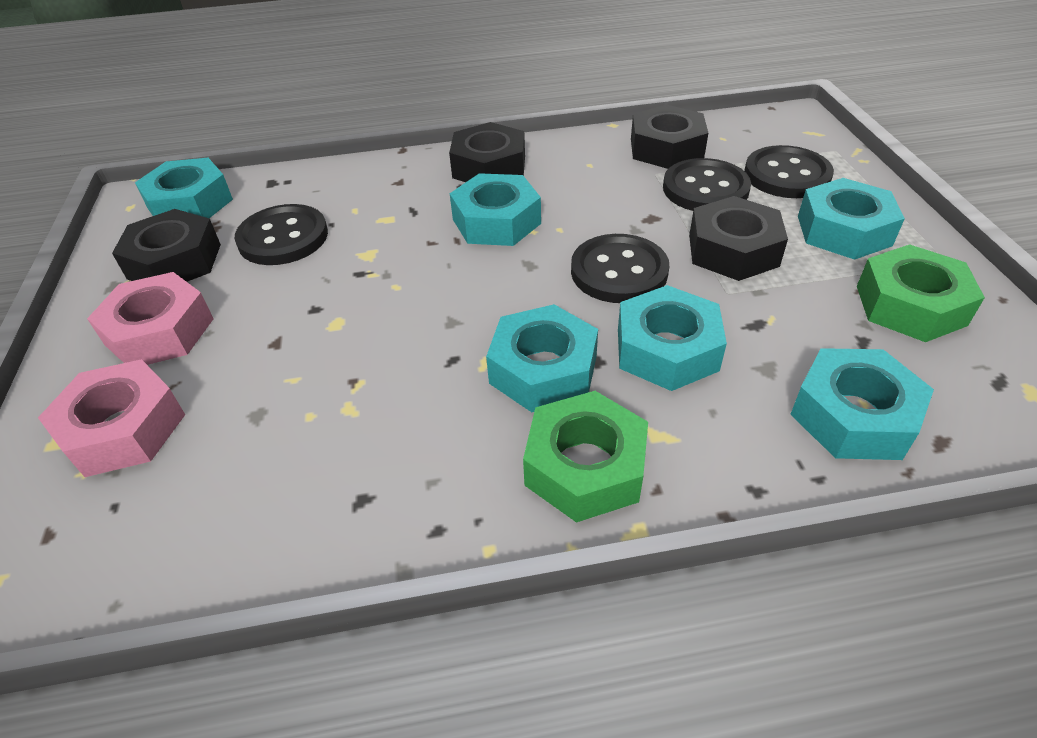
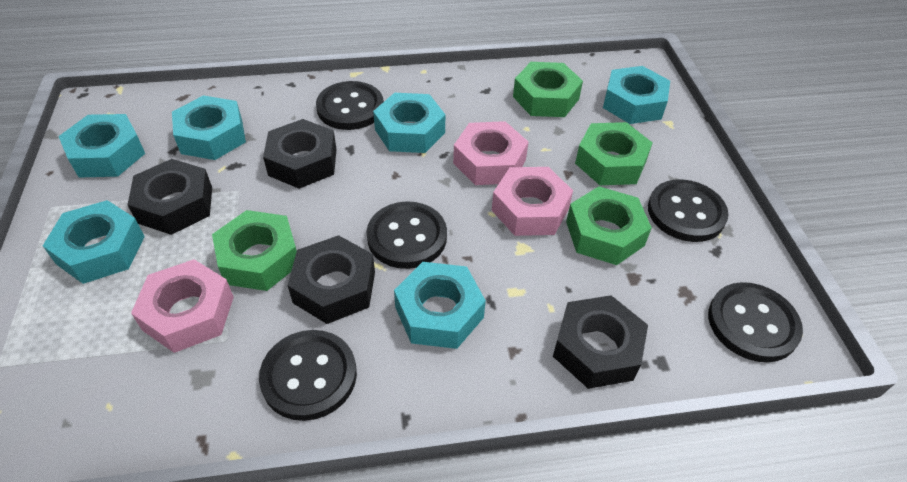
black button: 4 -> 5
green nut: 2 -> 4
pink nut: 2 -> 3

